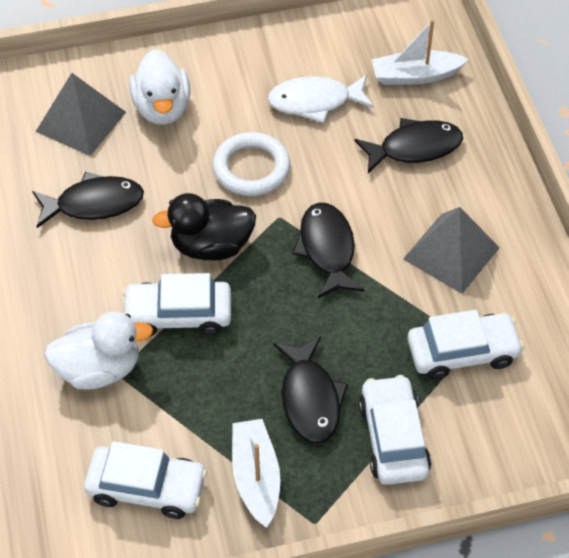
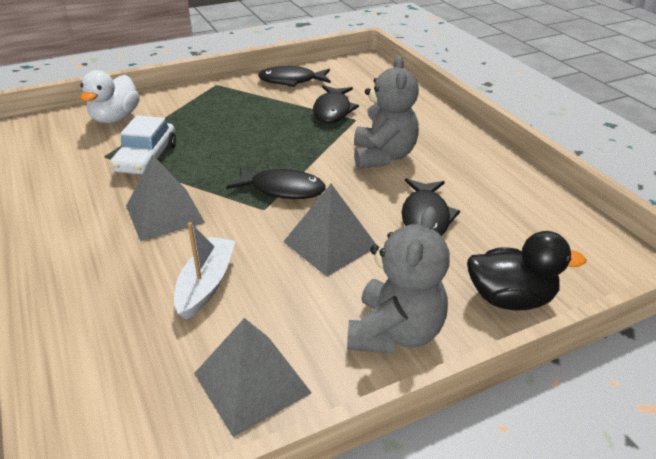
grey pyramid: 2 -> 3
grey teddy bear: 0 -> 2
white boat: 2 -> 1
white car: 4 -> 1
white duck: 2 -> 1
white fish: 1 -> 0
white ring: 1 -> 0

